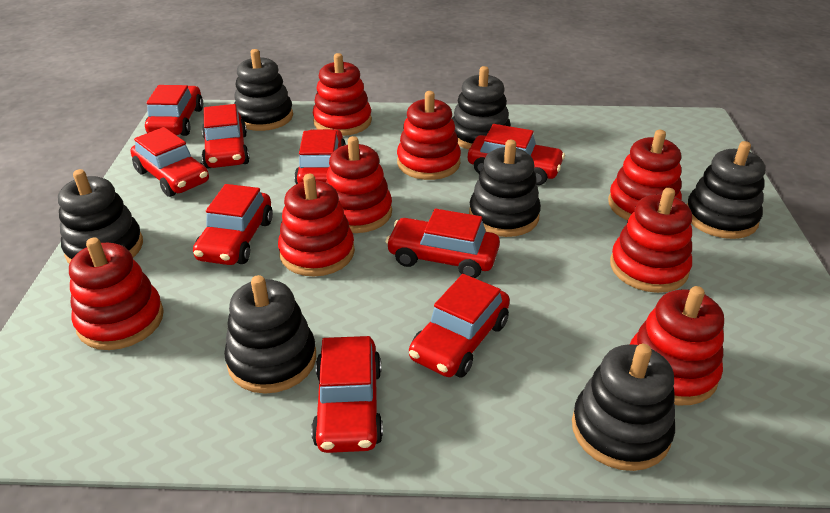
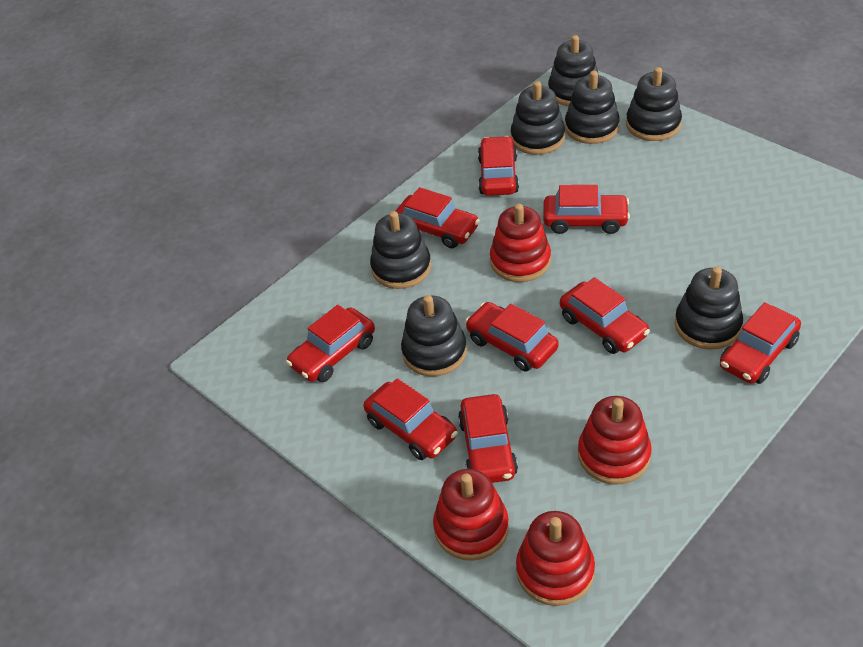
red stacking toy: 8 -> 4

